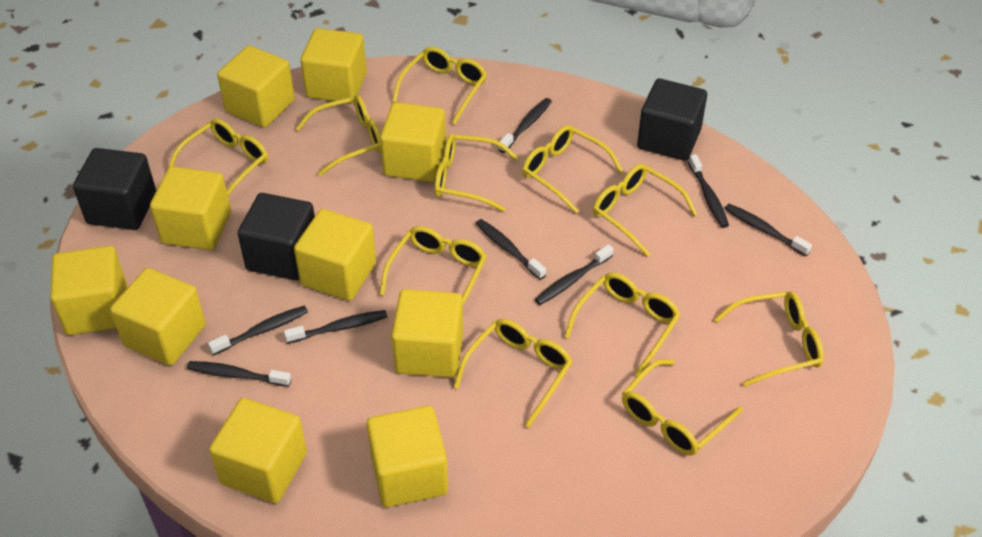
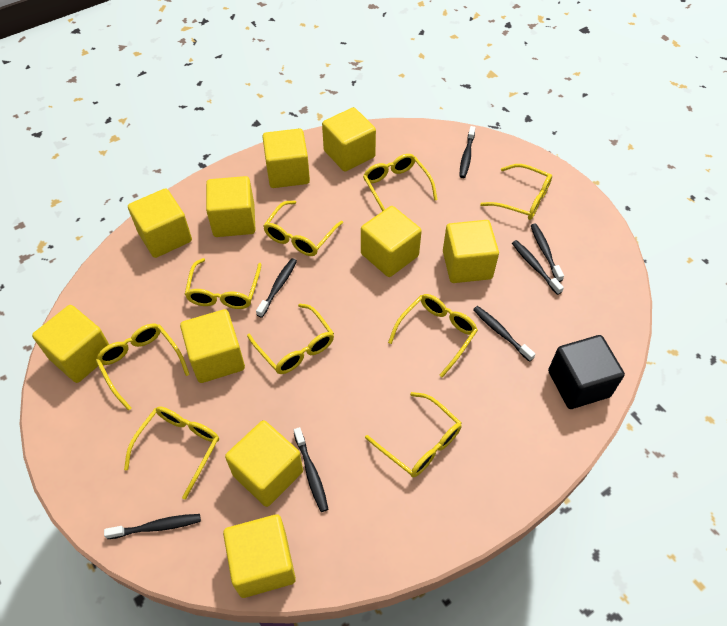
black cube: 3 -> 1
black toothbrush: 8 -> 7
yellow glasses: 11 -> 9

